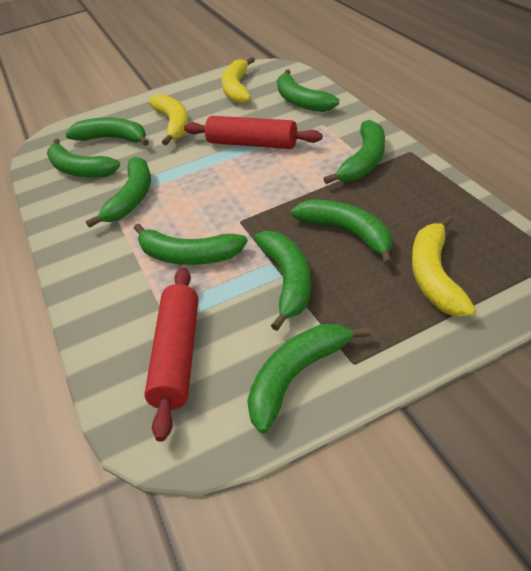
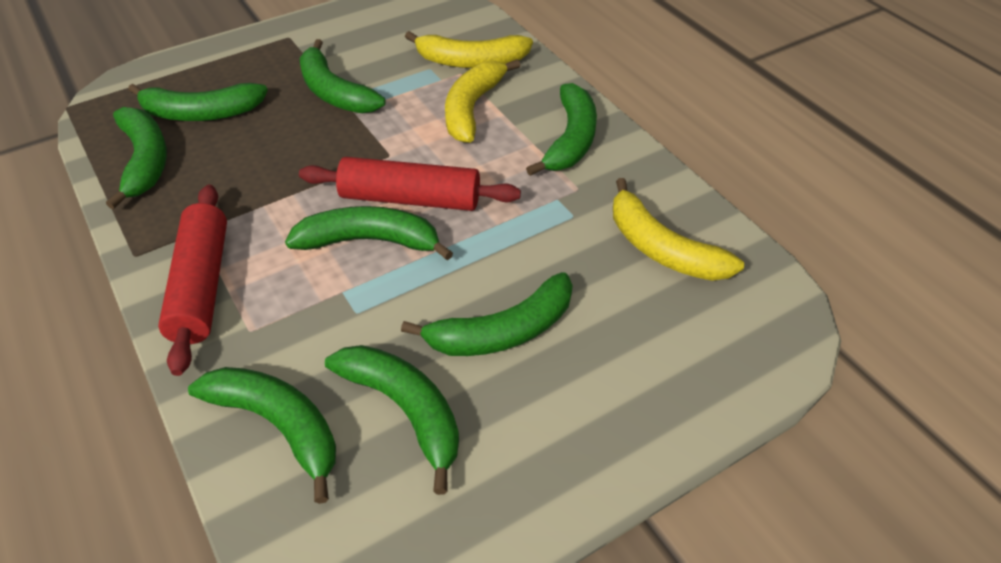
green banana: 9 -> 8

